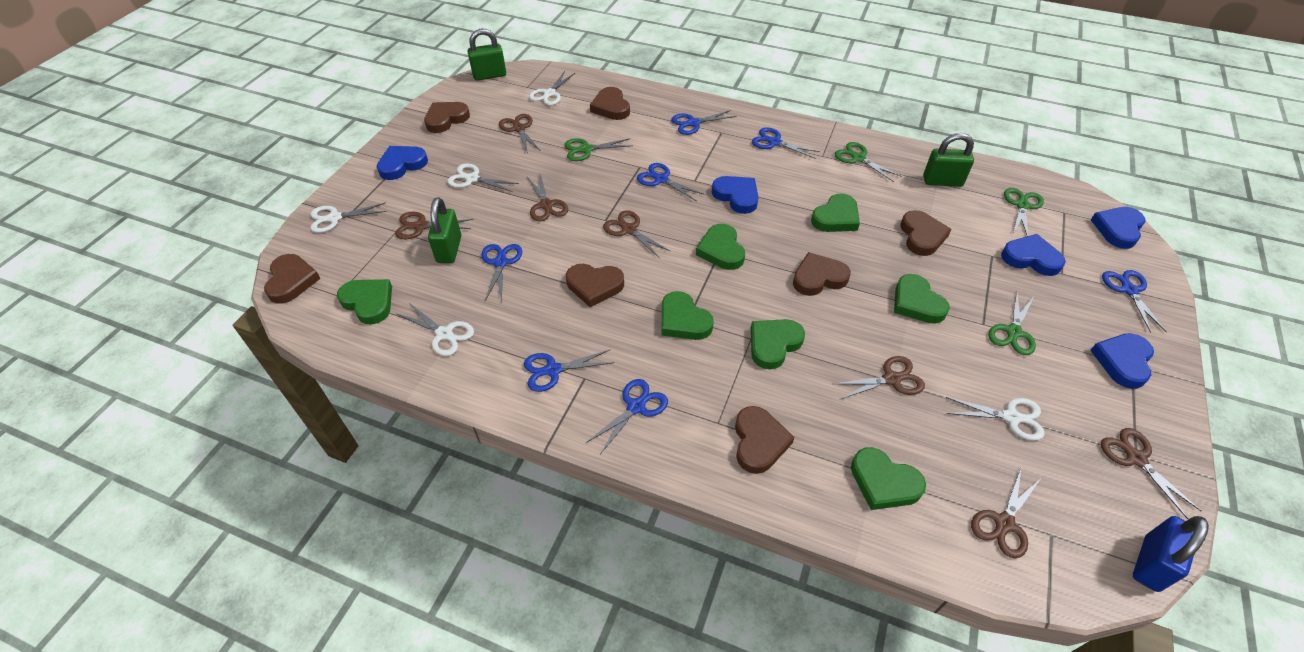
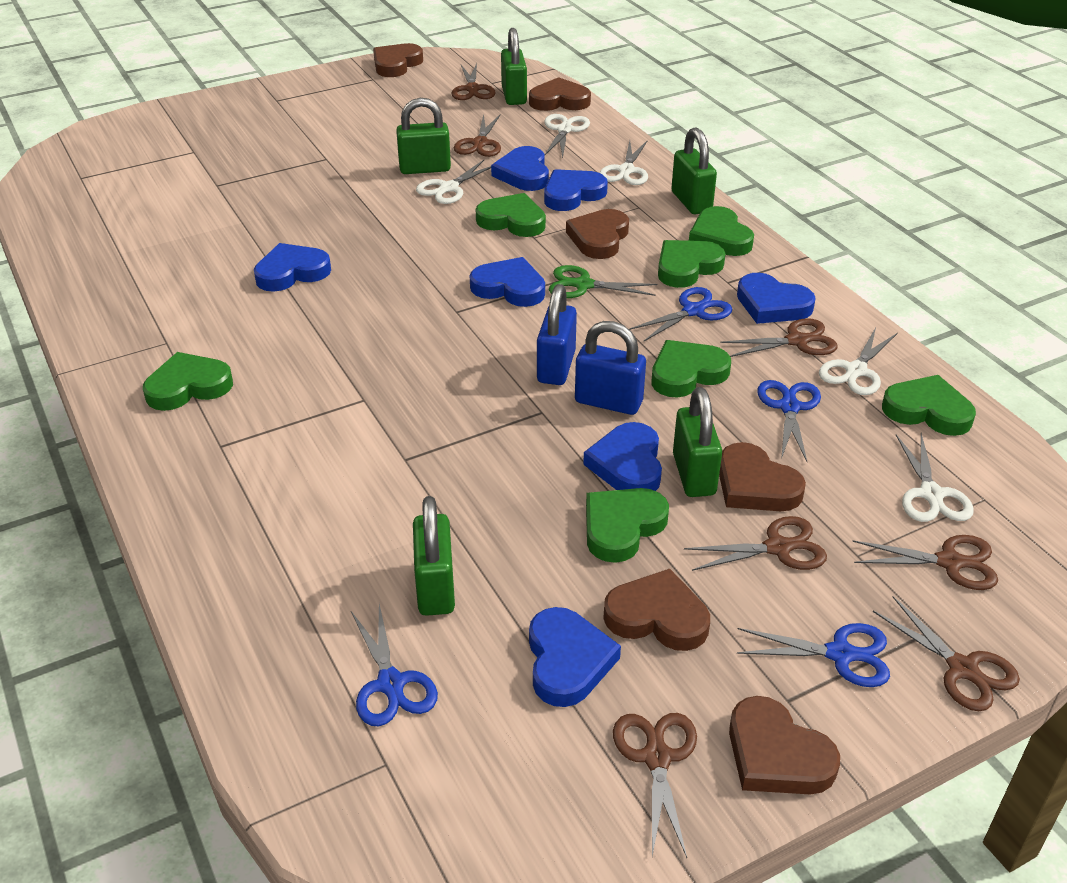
blue heart: 5 -> 7
blue padlock: 1 -> 2
blue scissors: 7 -> 4
brown heart: 7 -> 6
green padlock: 3 -> 5
green scissors: 4 -> 1

